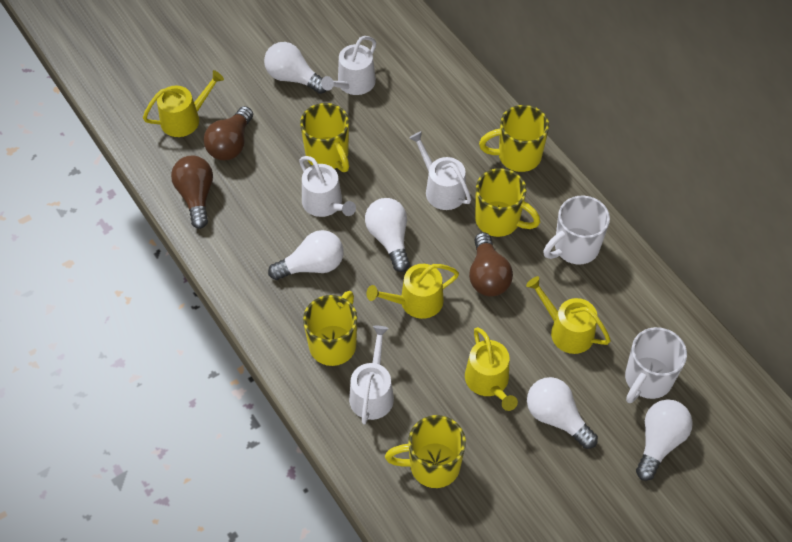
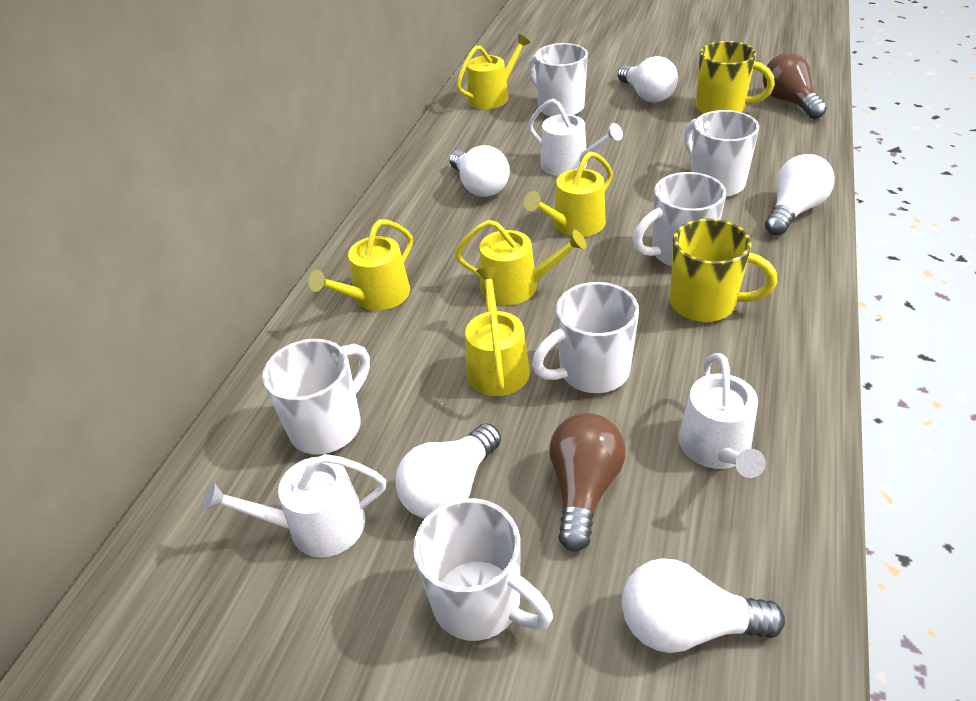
brown light bulb: 3 -> 2
white mug: 2 -> 6
white watering can: 4 -> 3
yellow mug: 5 -> 2
yellow watering can: 4 -> 5

